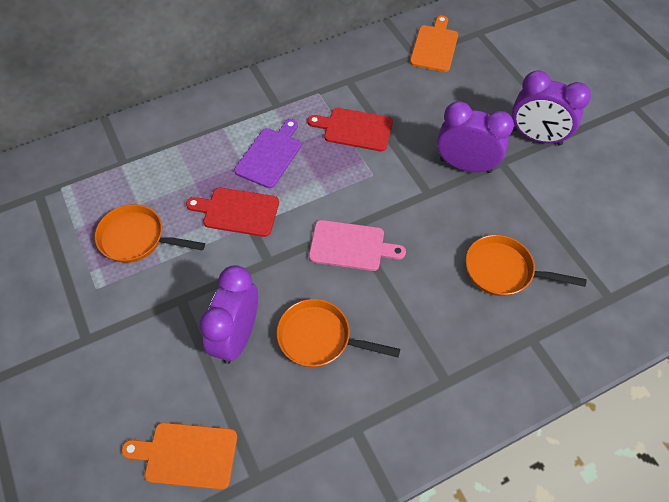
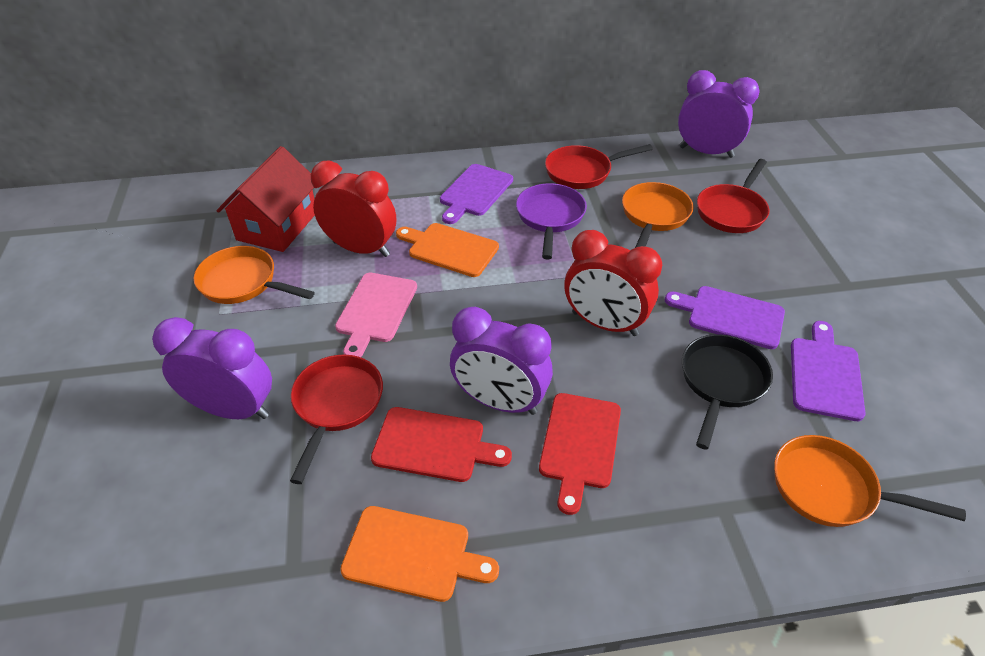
black pan: 0 -> 1
purple cutting board: 1 -> 3
purple pan: 0 -> 1
red clock: 0 -> 2
red house: 0 -> 1
red pan: 0 -> 3

